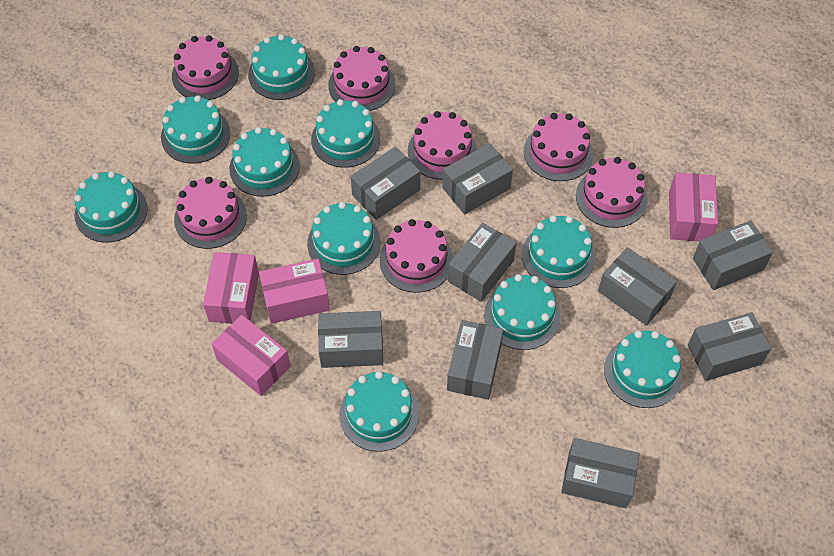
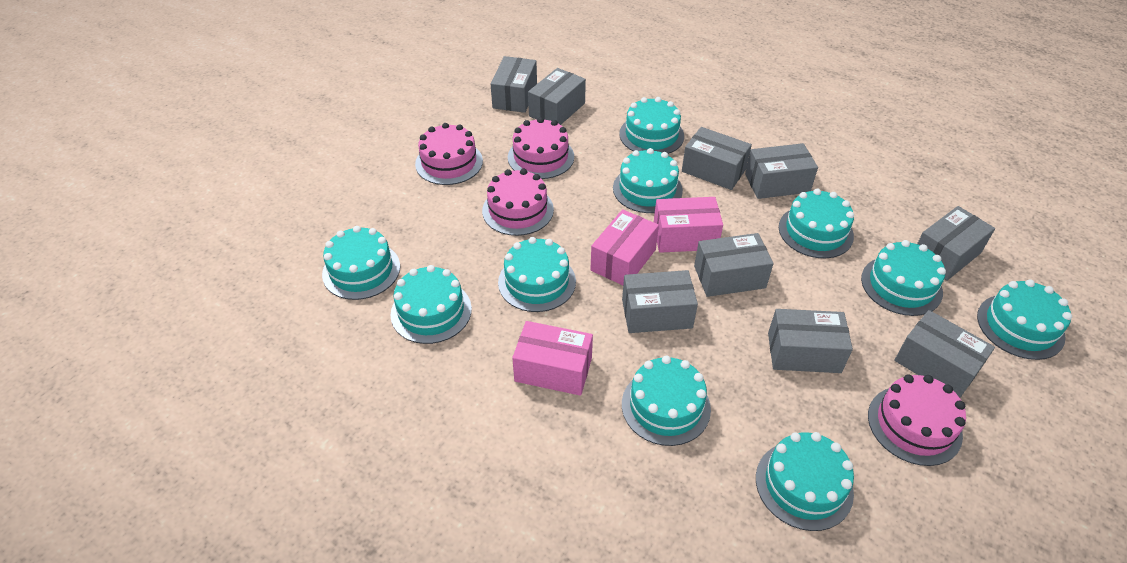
pink box: 4 -> 3
pink cake: 7 -> 4

